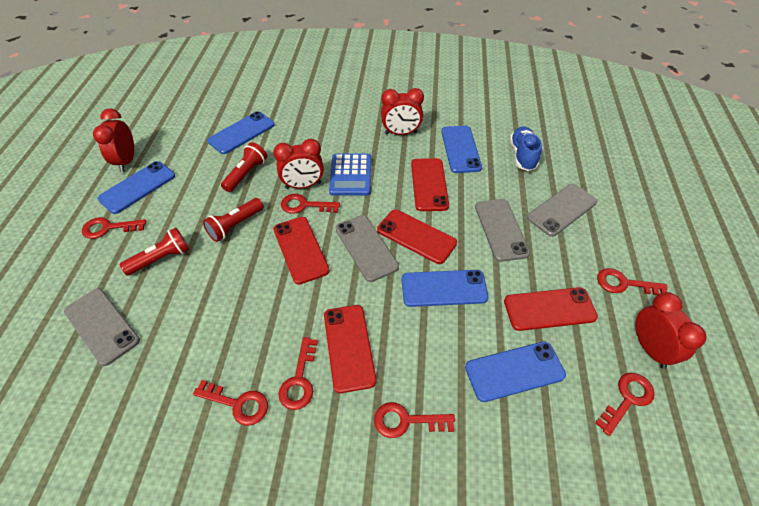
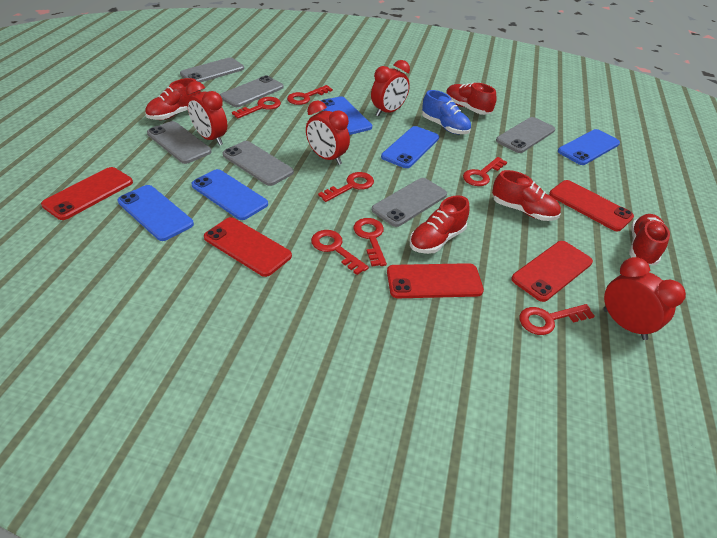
blue calculator: 1 -> 0
grey phone: 4 -> 6
red flashlight: 3 -> 0
red shoe: 0 -> 5

